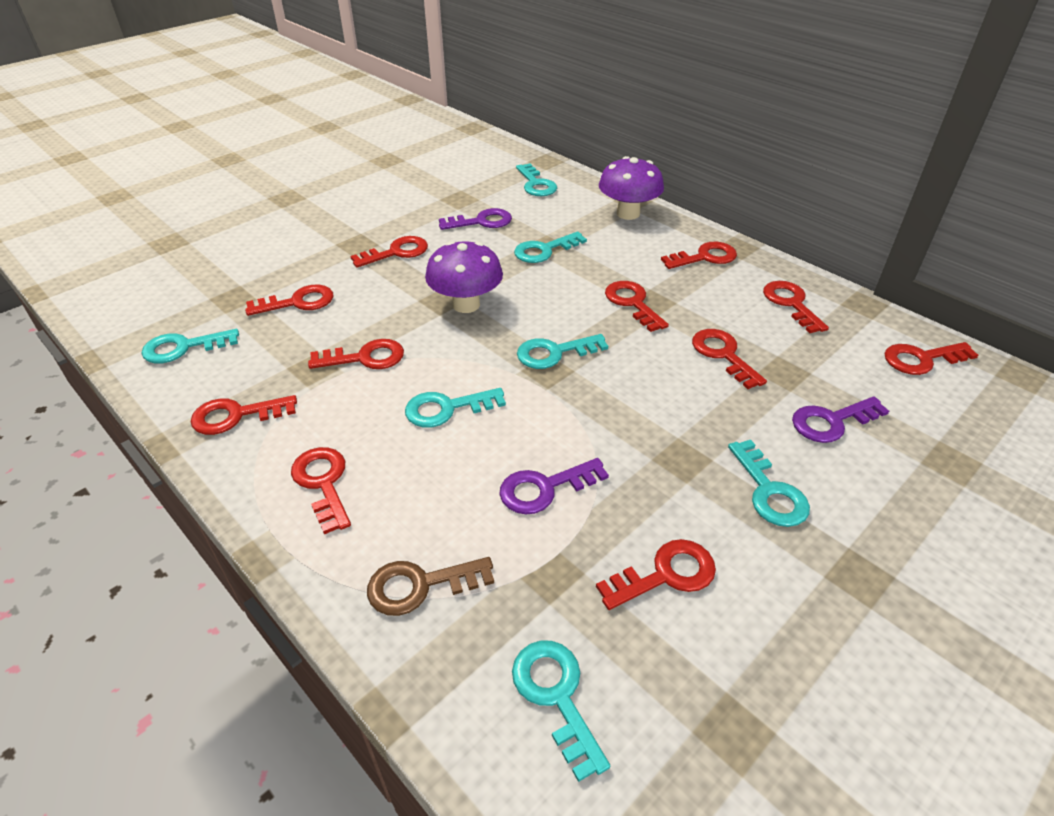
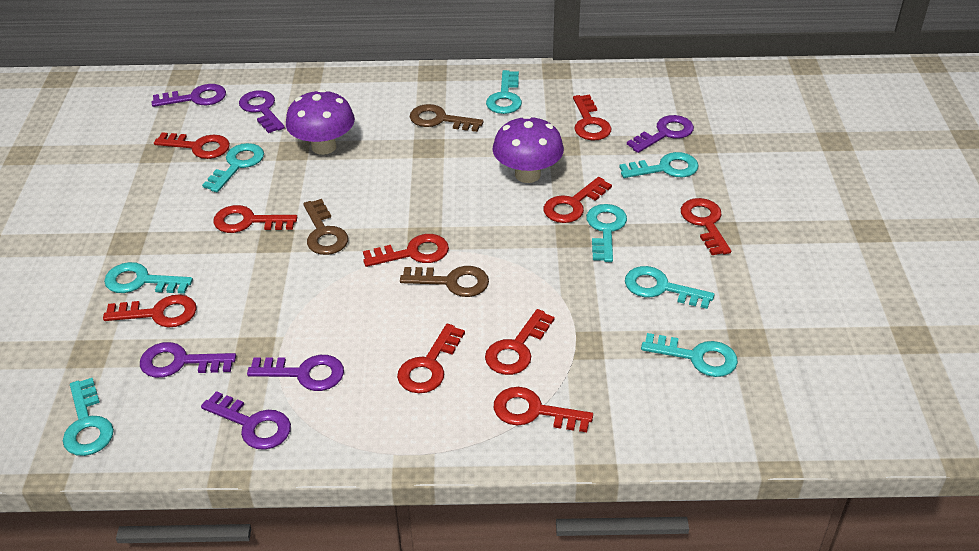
brown key: 1 -> 3
purple key: 3 -> 6
red key: 11 -> 10
turquoise key: 7 -> 8

